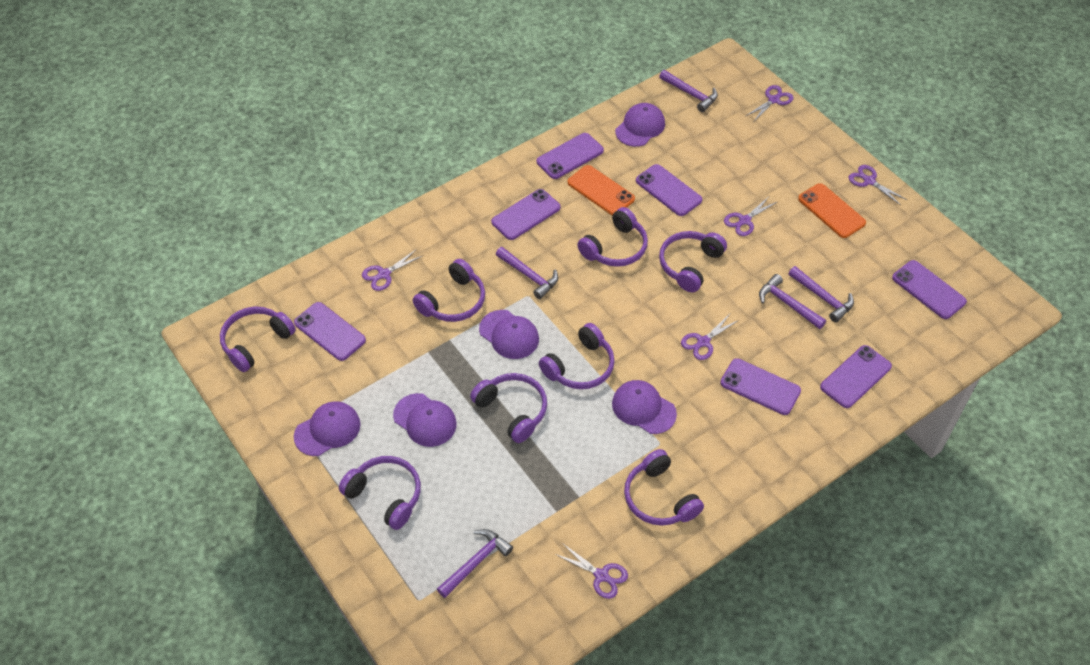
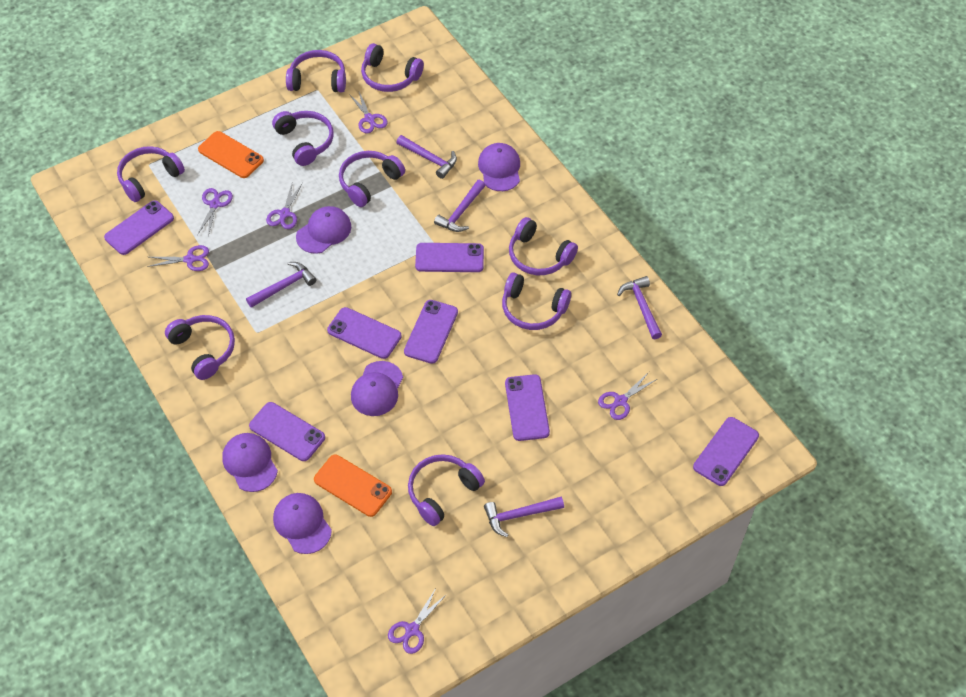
purple headphones: 8 -> 9

